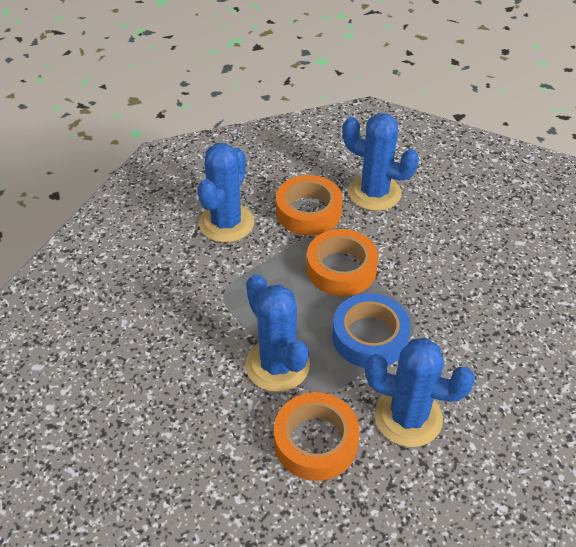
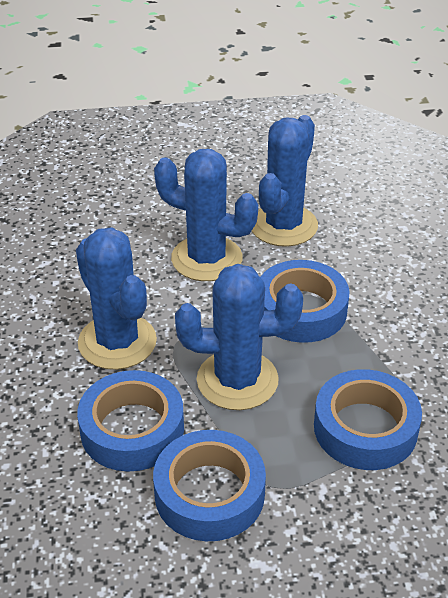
blue tape: 1 -> 4
orange tape: 3 -> 0

